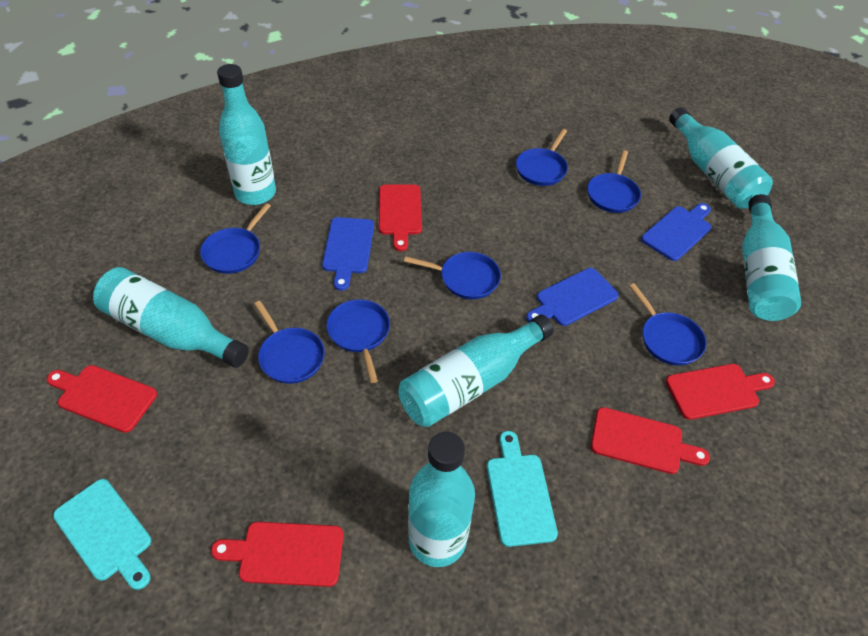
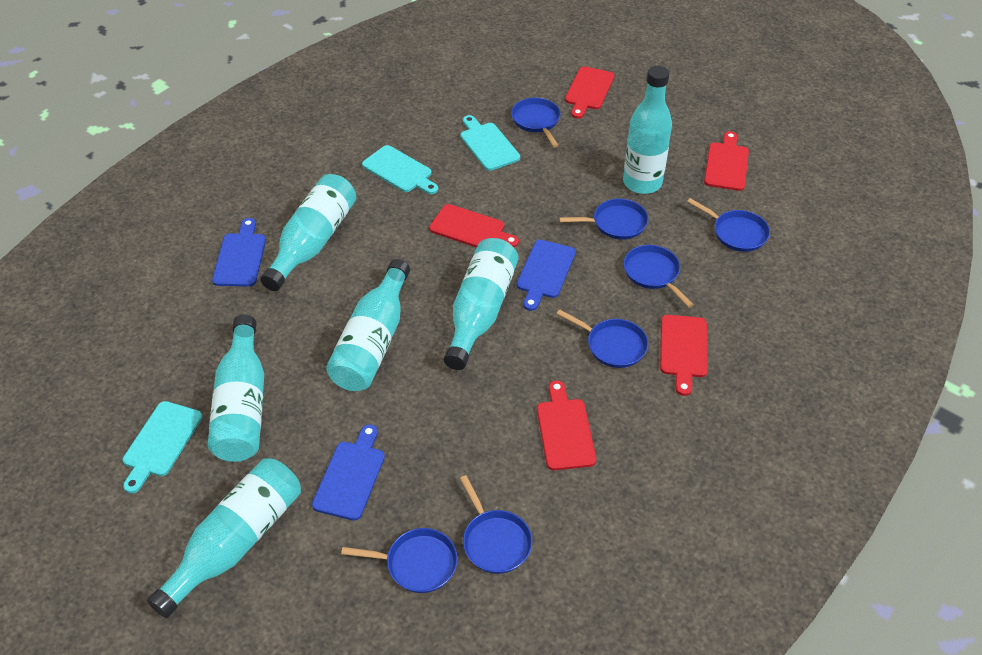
turquoise cutting board: 2 -> 3

